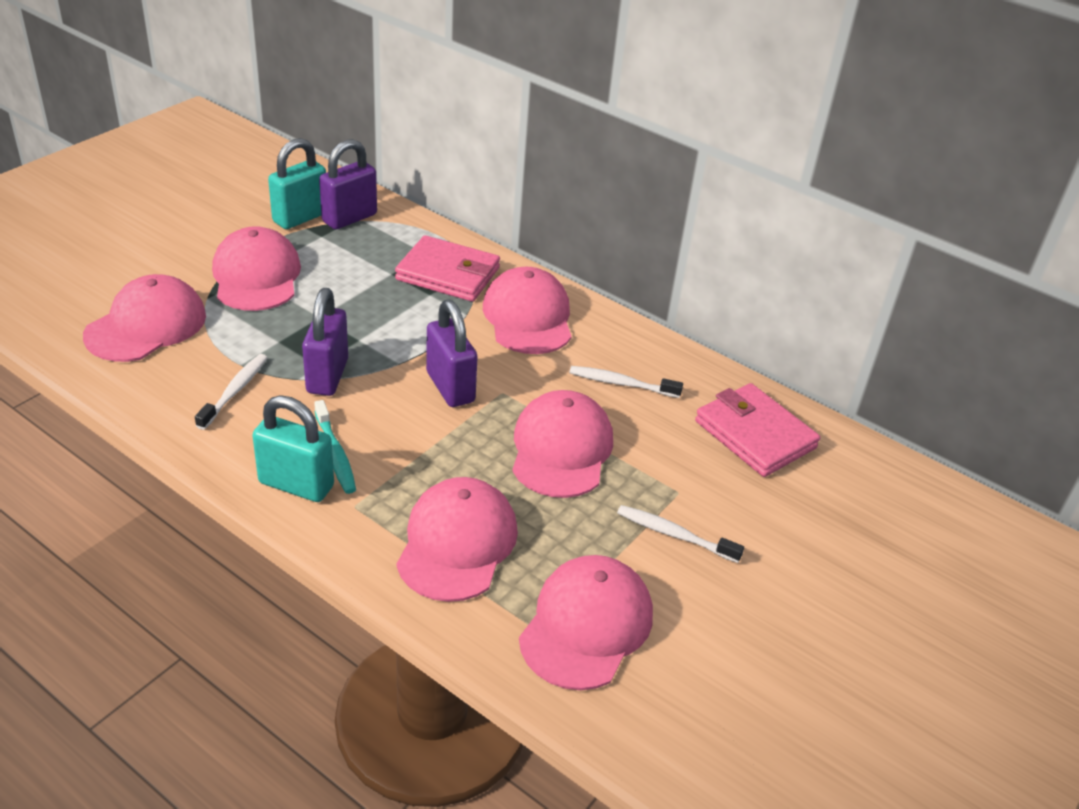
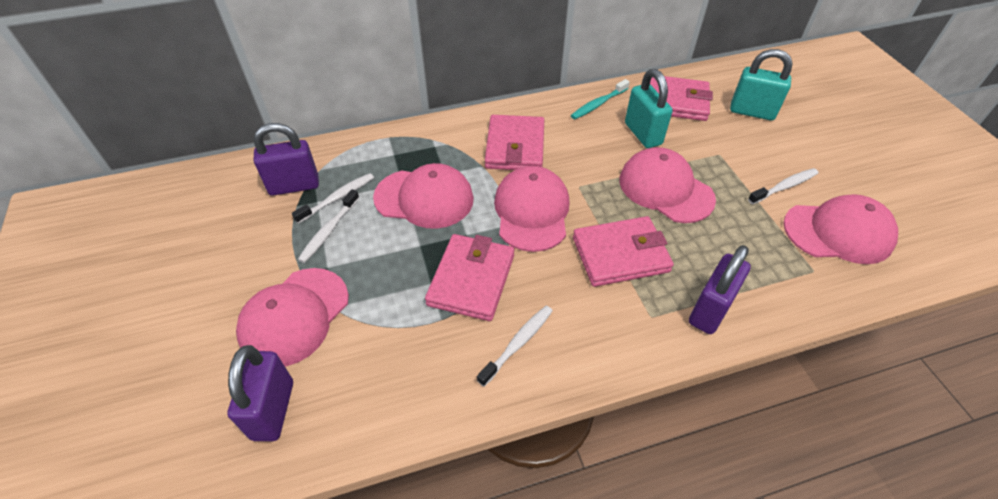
pink cap: 6 -> 5
pink wallet: 2 -> 4
white toothbrush: 3 -> 4

